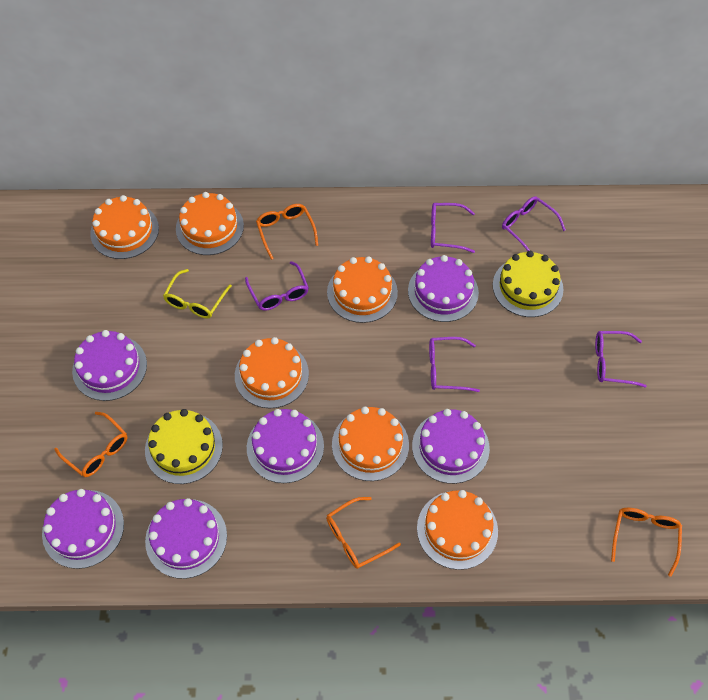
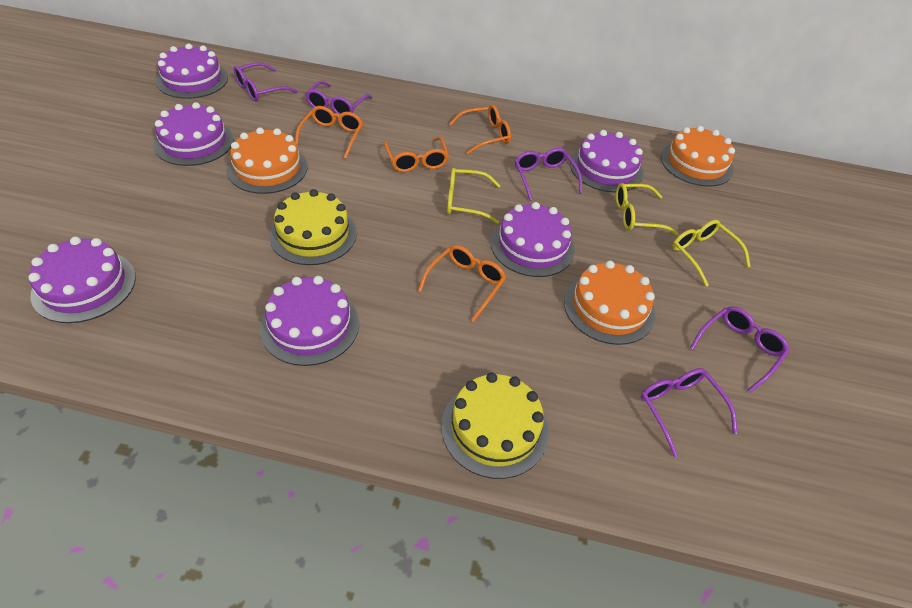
orange cake: 6 -> 3
yellow glasses: 1 -> 3

